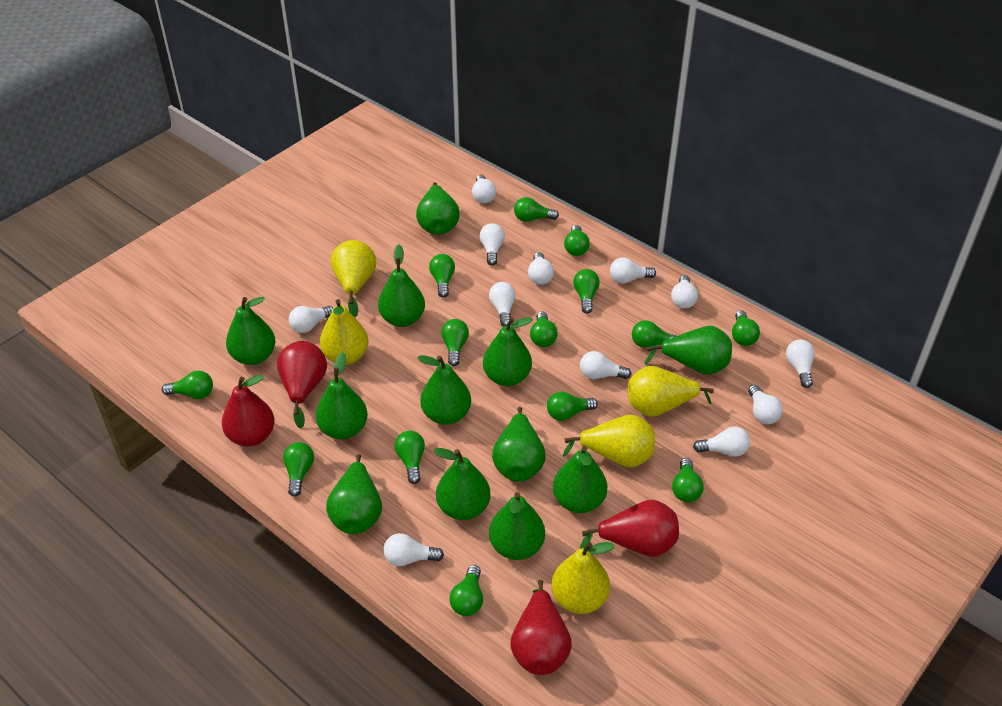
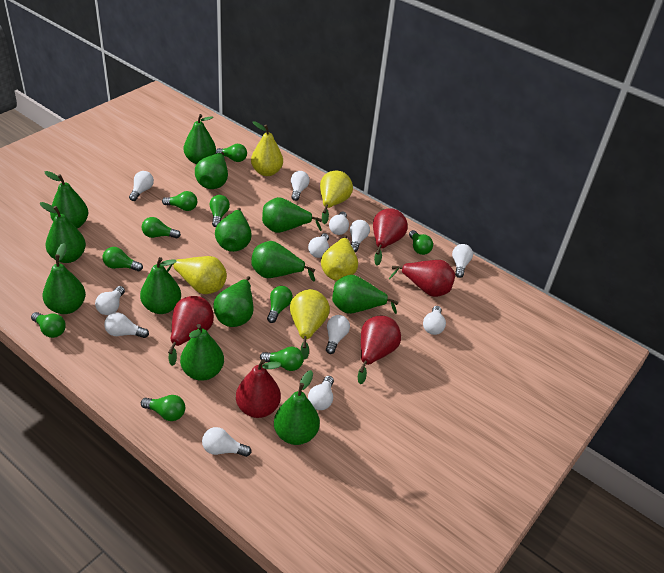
green light bulb: 14 -> 10
green pear: 12 -> 13
red pear: 4 -> 5

